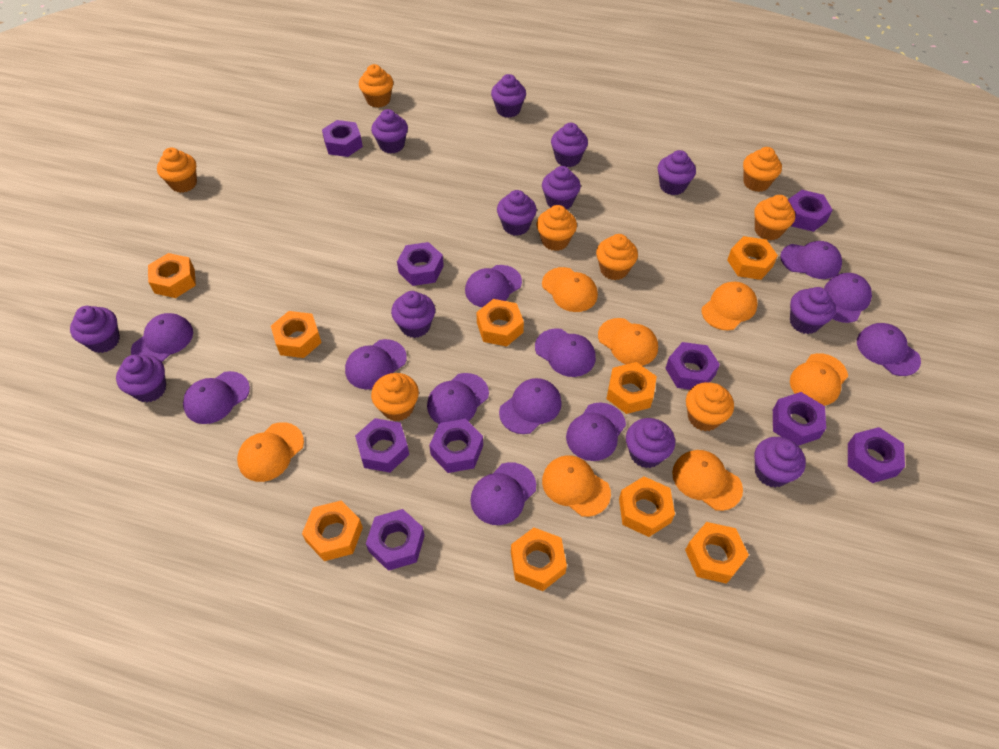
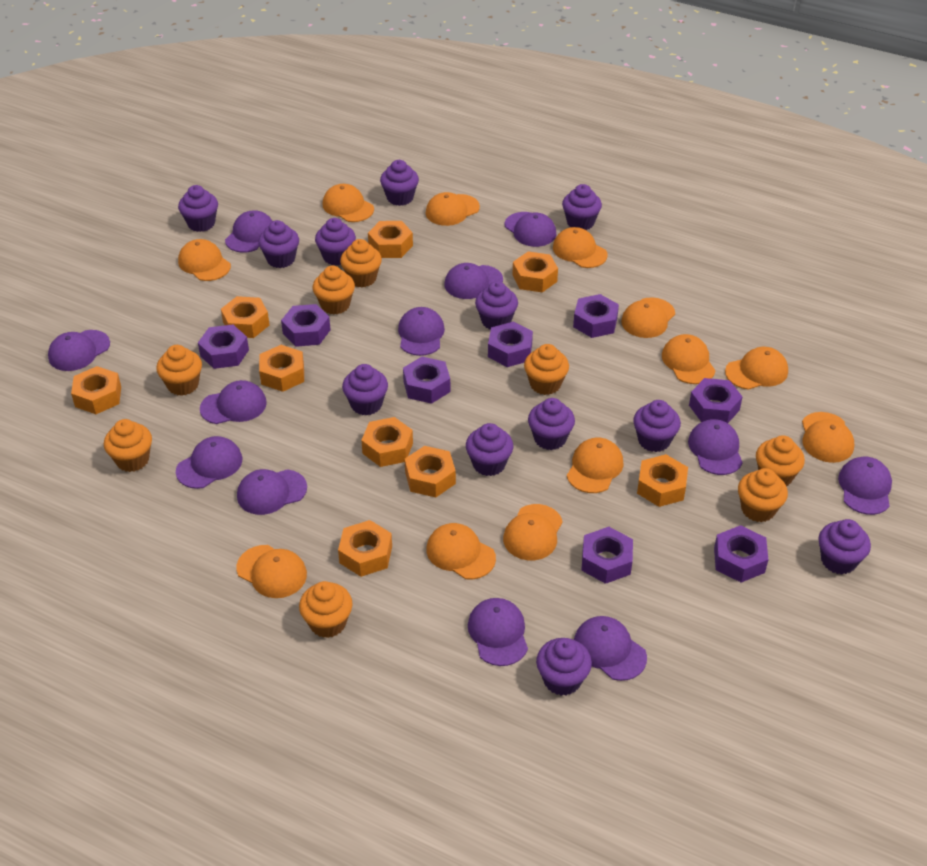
orange cap: 7 -> 12
purple nut: 9 -> 8

